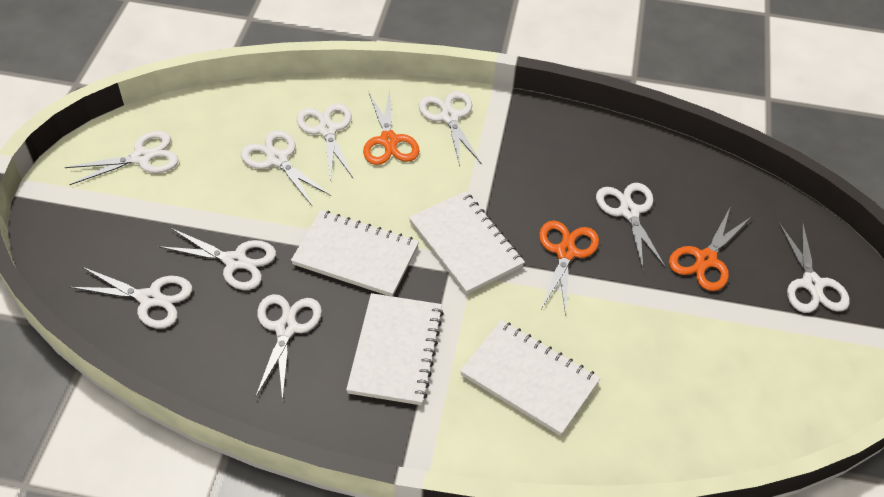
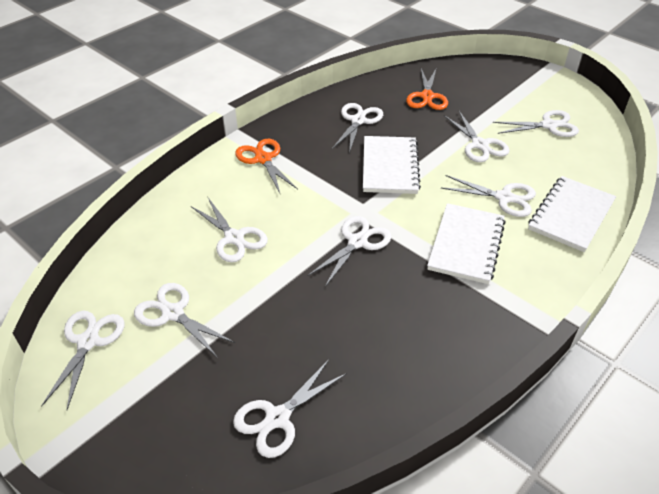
orange scissors: 3 -> 2
white notebook: 4 -> 3

